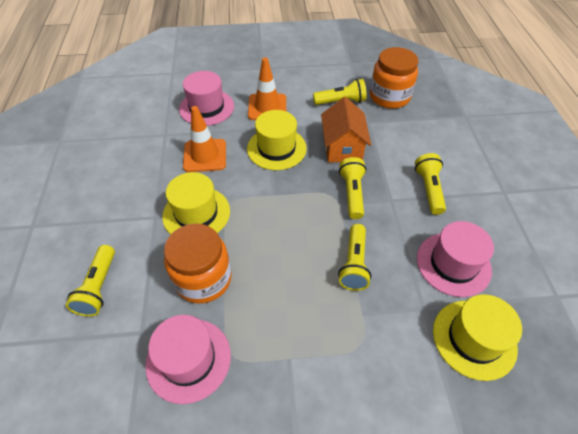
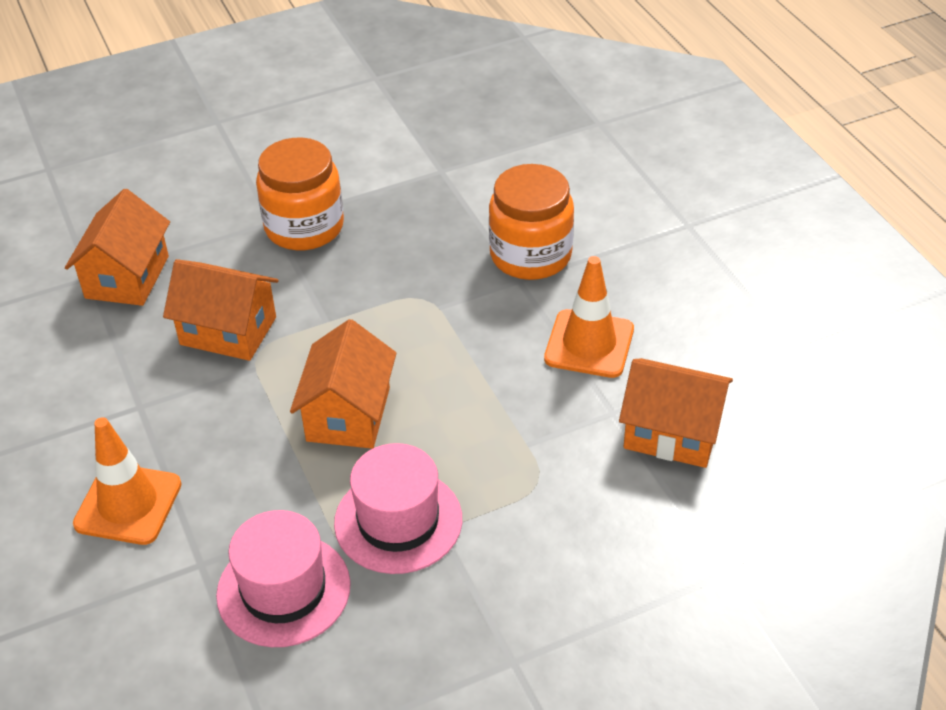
orange house: 1 -> 4
pink hat: 3 -> 2
yellow flashlight: 5 -> 0
yellow hat: 3 -> 0

